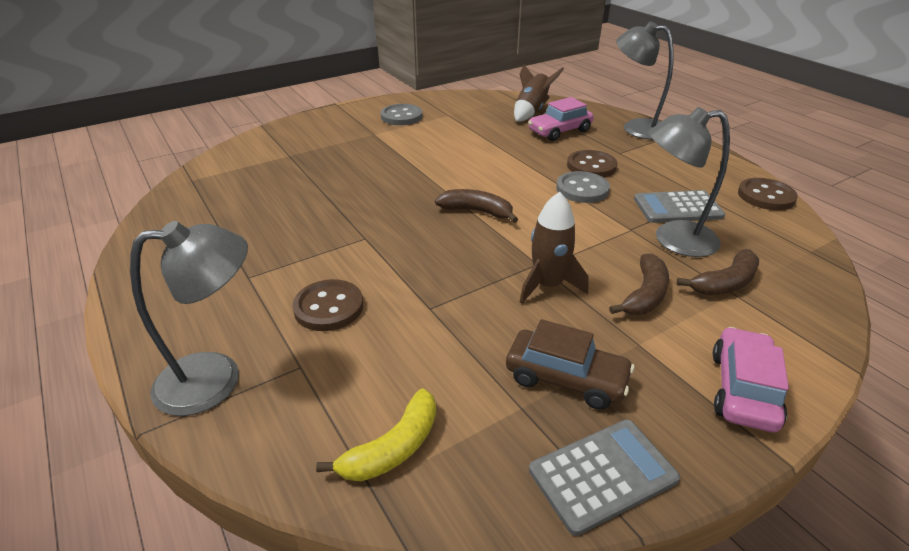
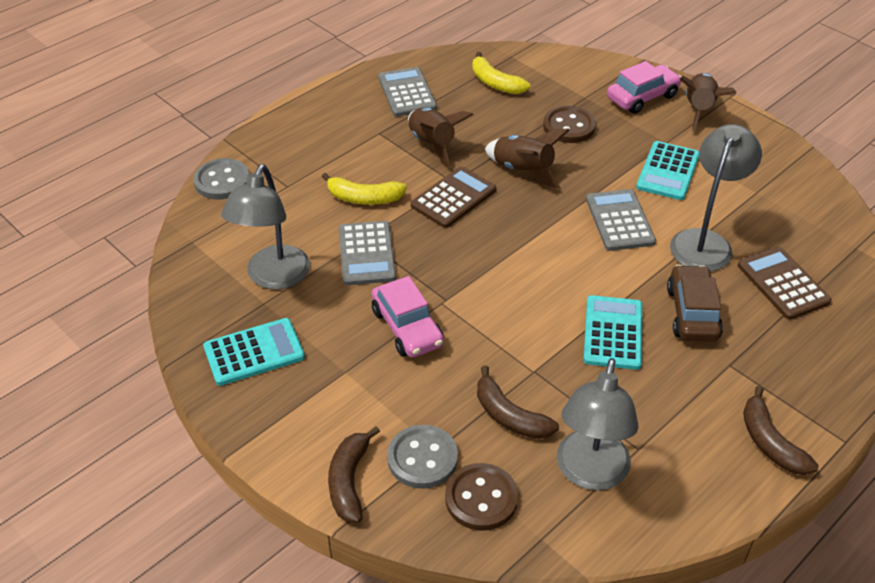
brown button: 3 -> 2
brown calculator: 0 -> 2
brown rocket: 2 -> 3
grey calculator: 2 -> 3
turquoise calculator: 0 -> 3
yellow banana: 1 -> 2

